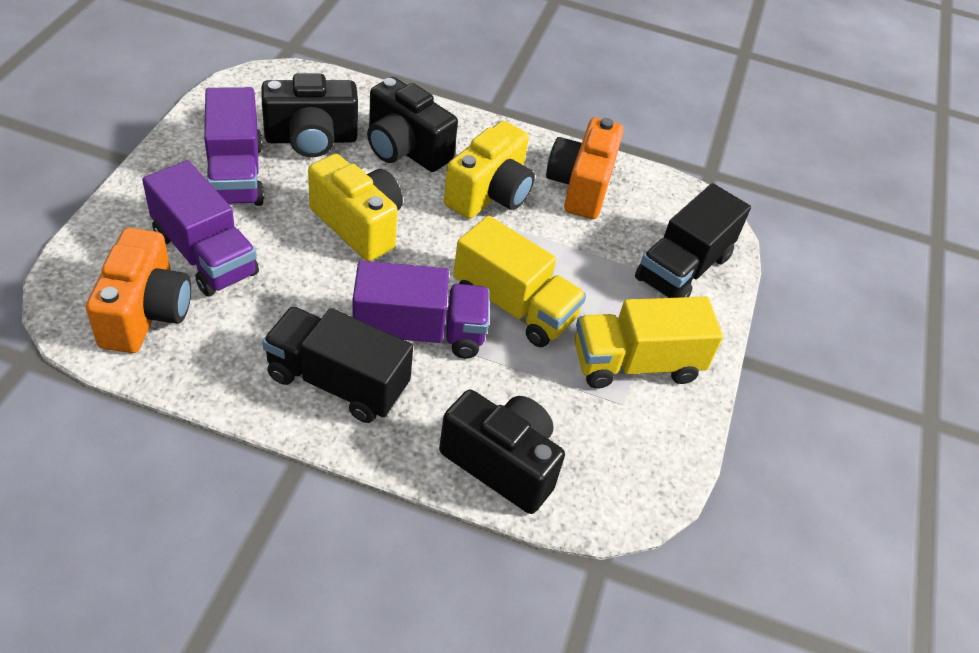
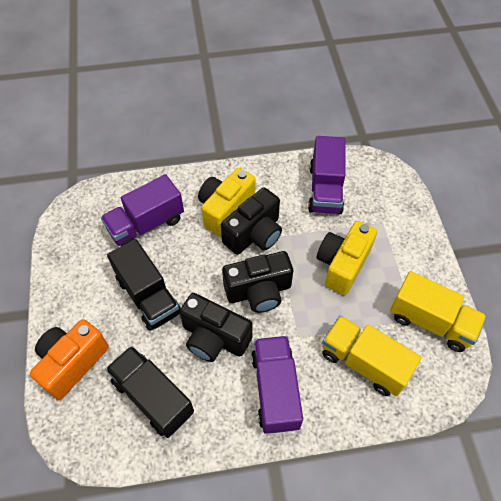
orange camera: 2 -> 1

